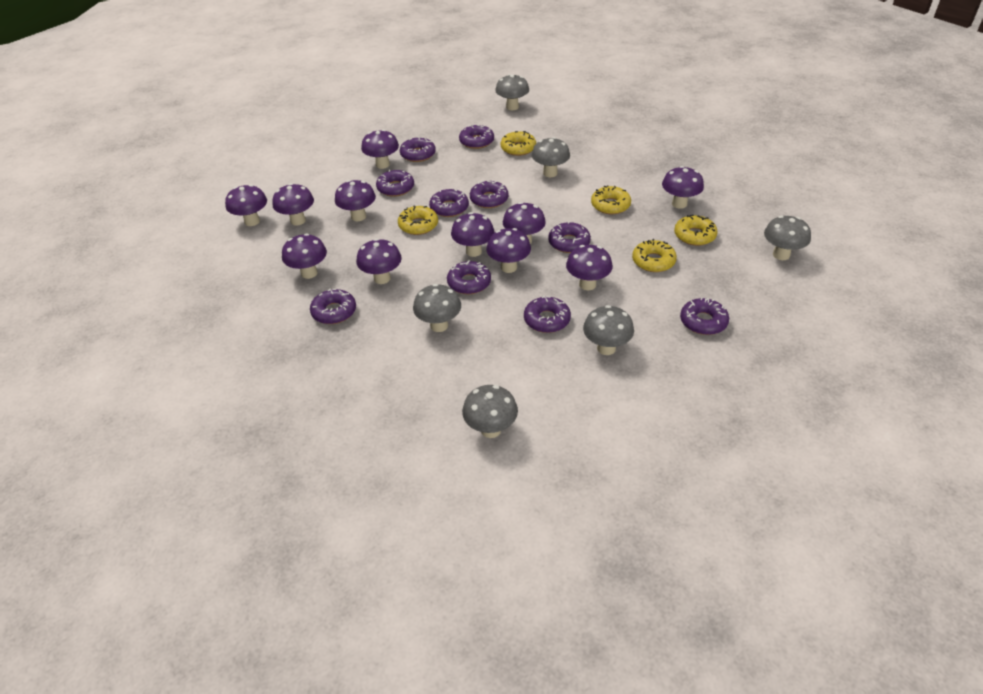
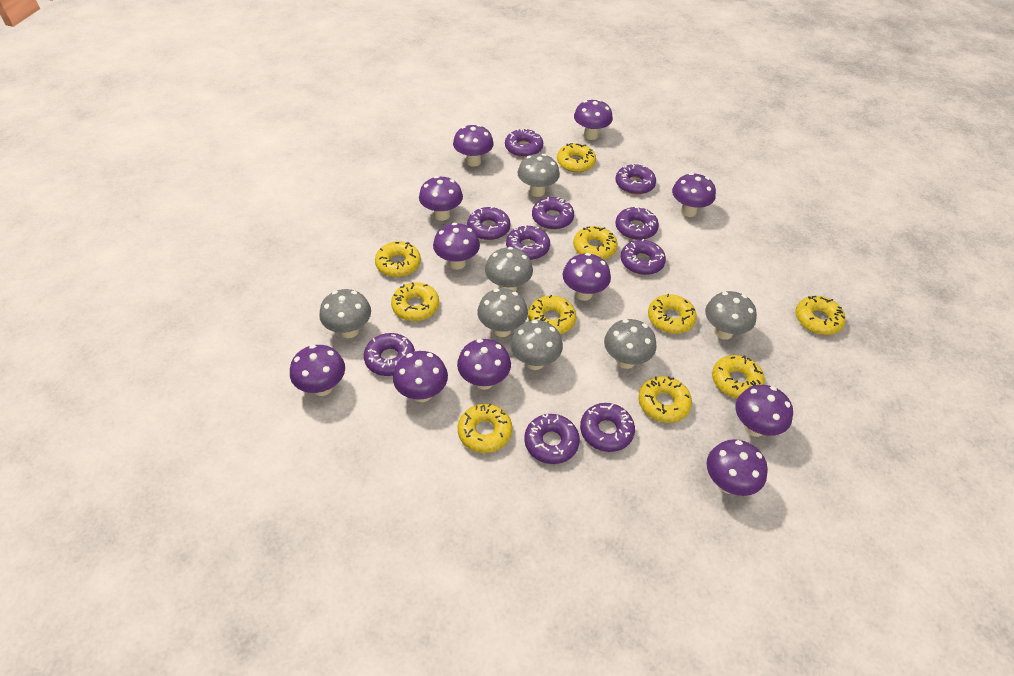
grey mushroom: 6 -> 7
yellow donut: 5 -> 10

